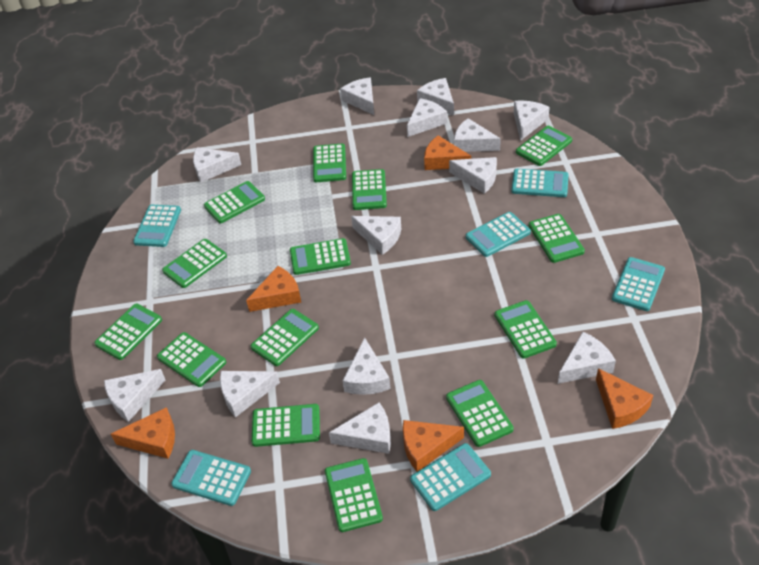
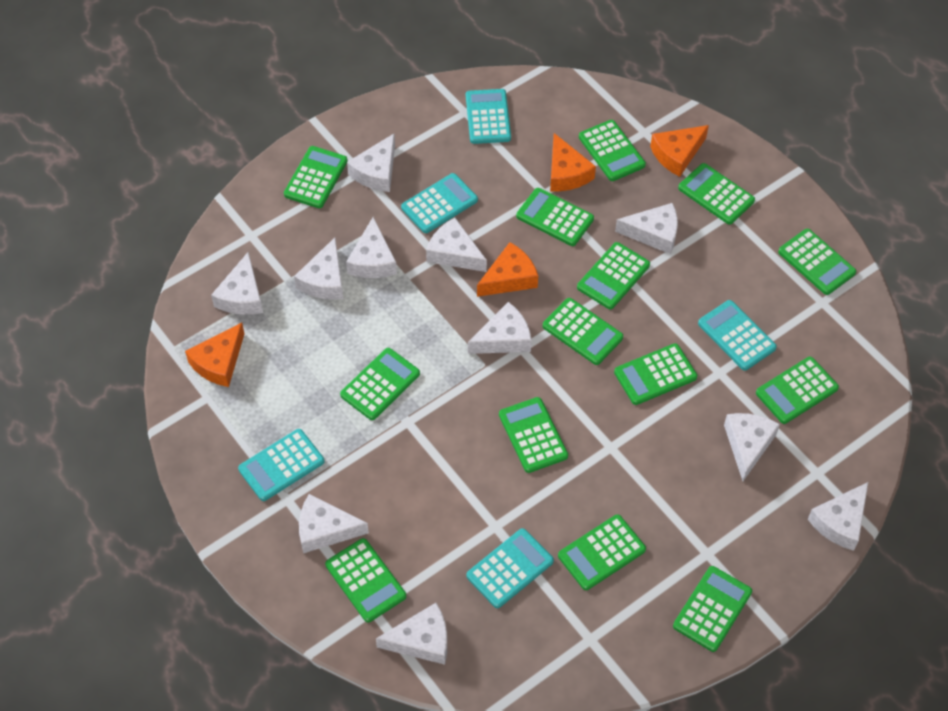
orange cheese: 5 -> 4
turquoise calculator: 6 -> 5
white cheese: 13 -> 11

